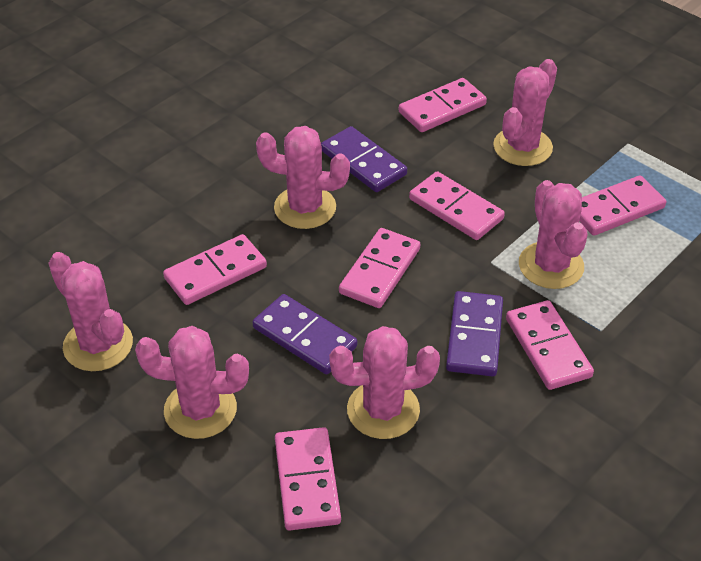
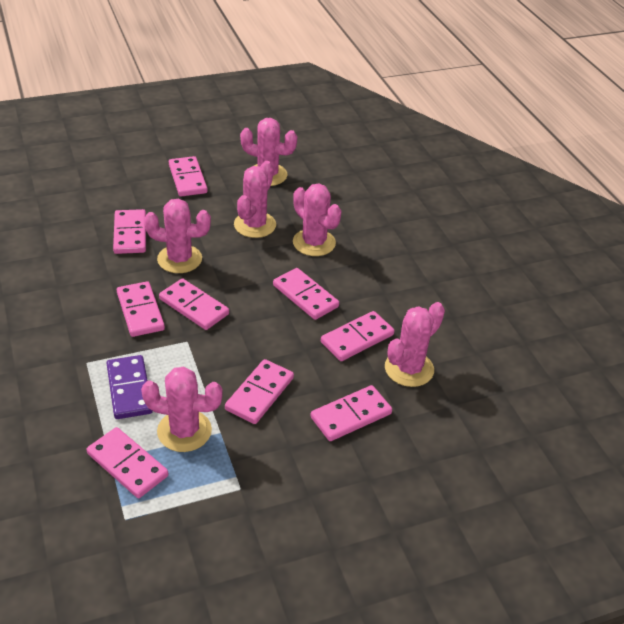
pink domino: 7 -> 9
purple domino: 3 -> 1

